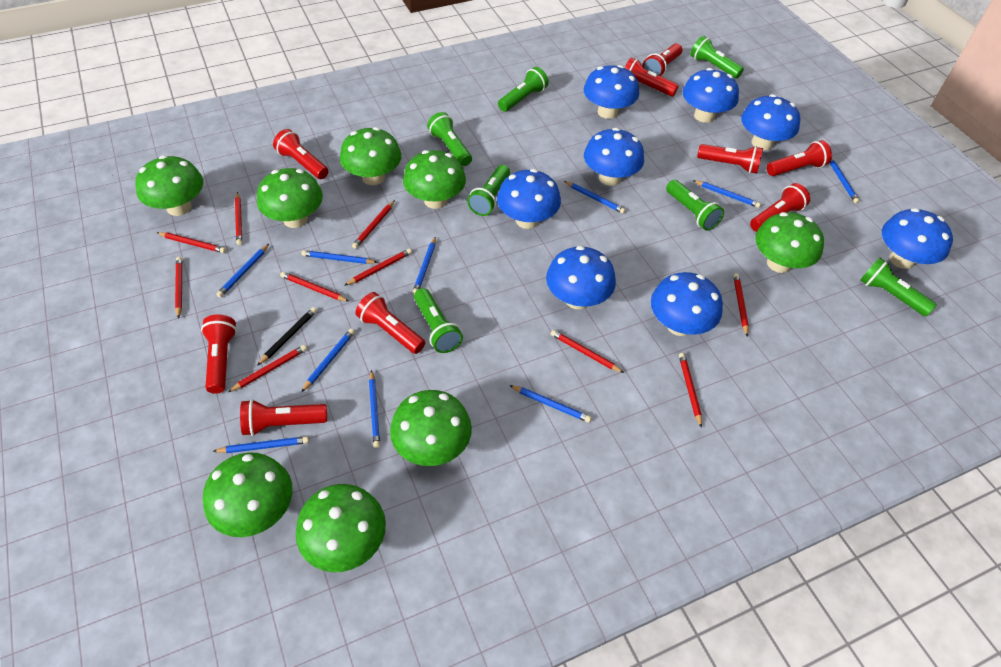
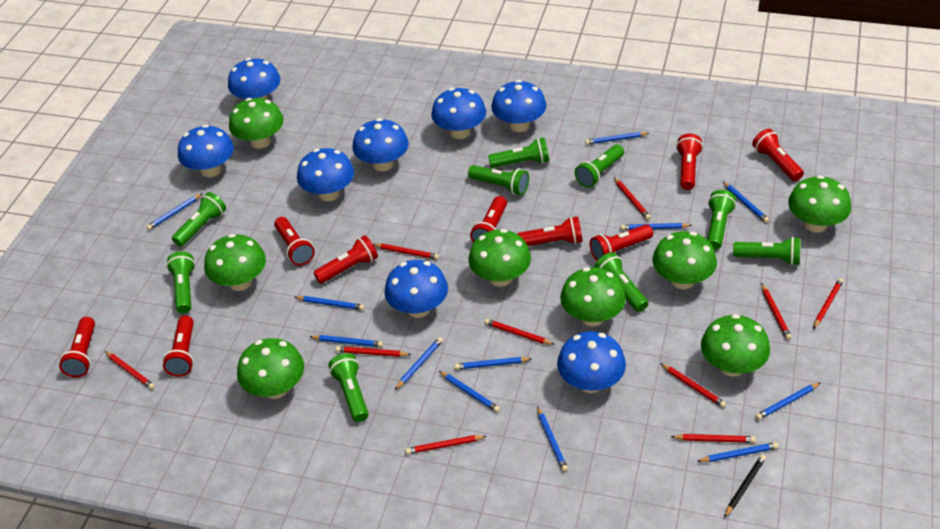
blue pencil: 10 -> 12
green flashlight: 7 -> 9

